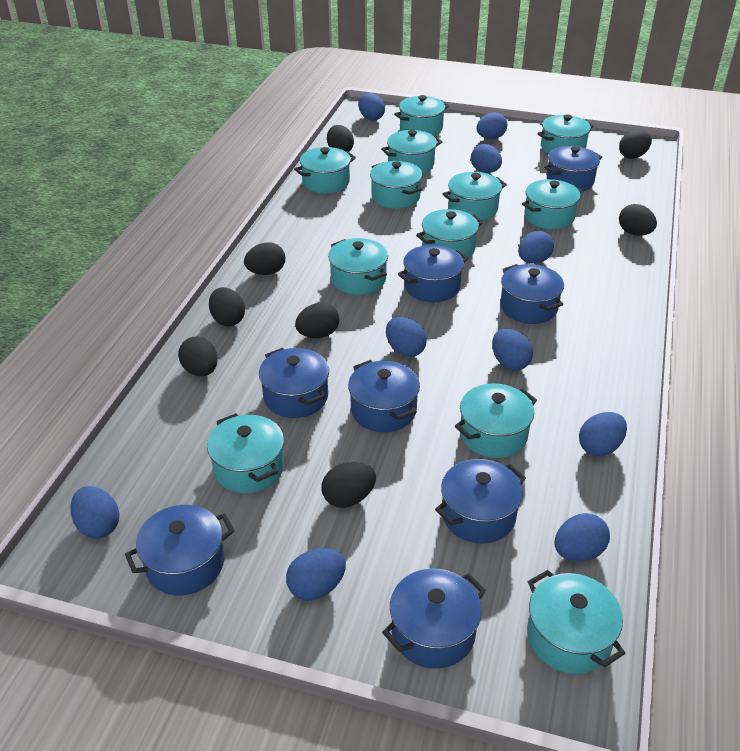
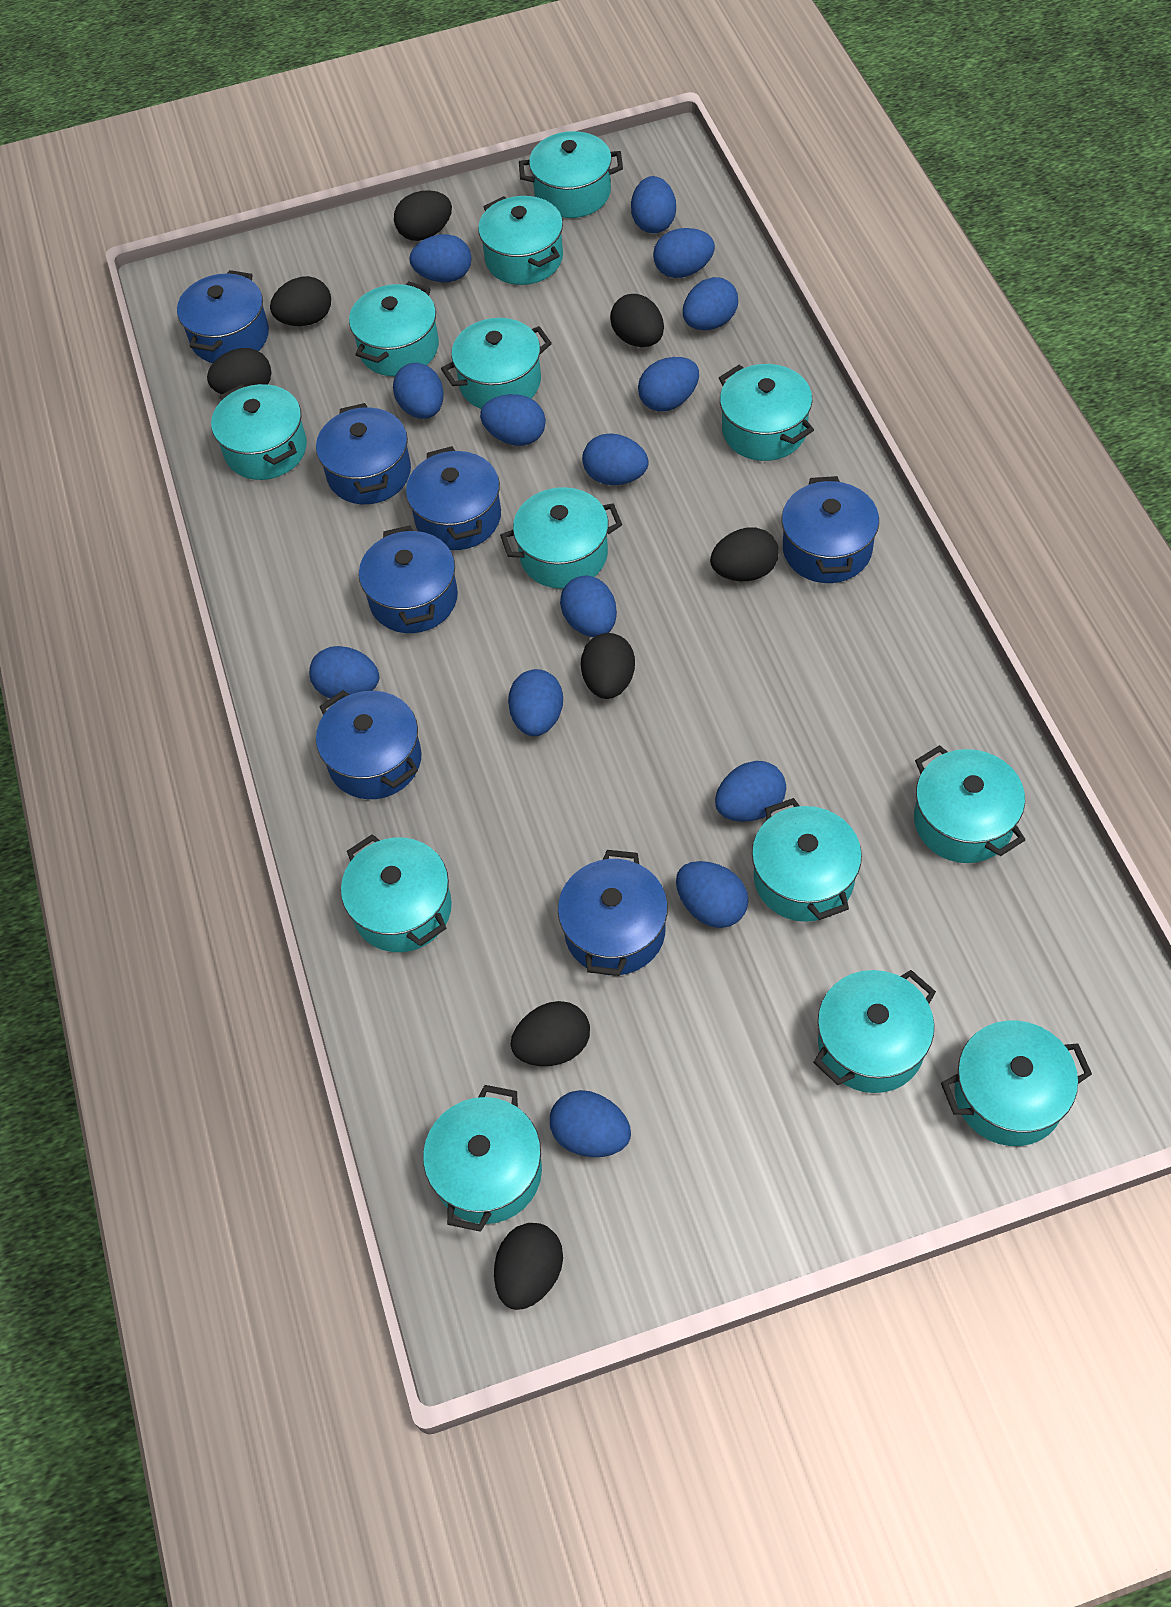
blue egg: 10 -> 14
blue pot: 8 -> 7
turquoise pot: 12 -> 13

